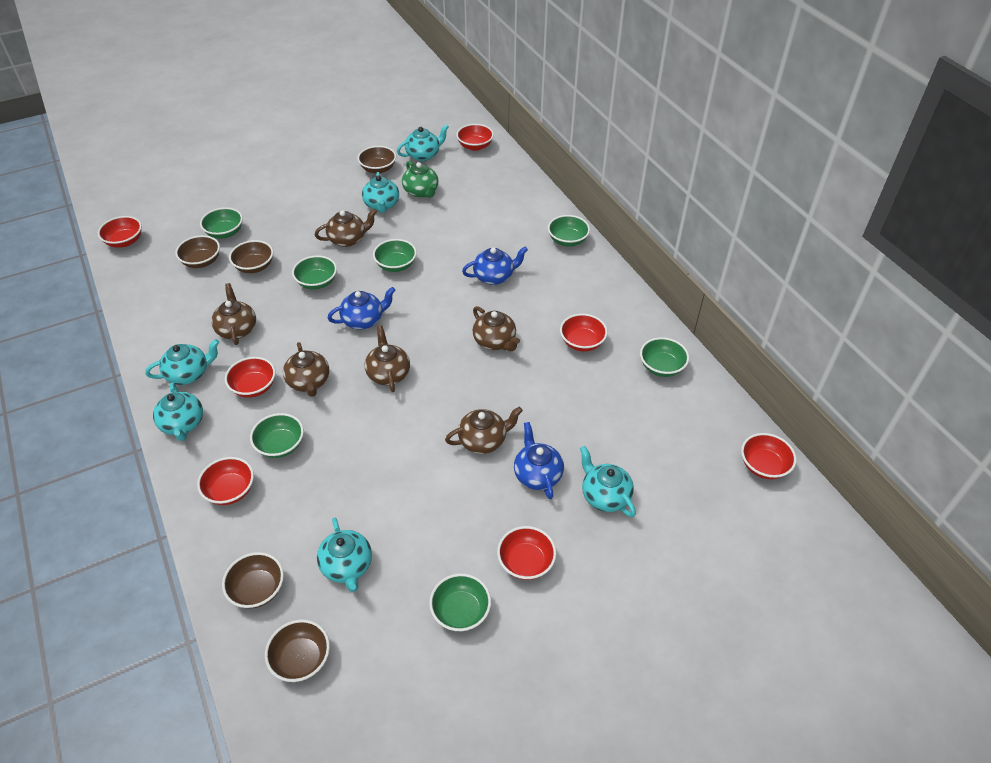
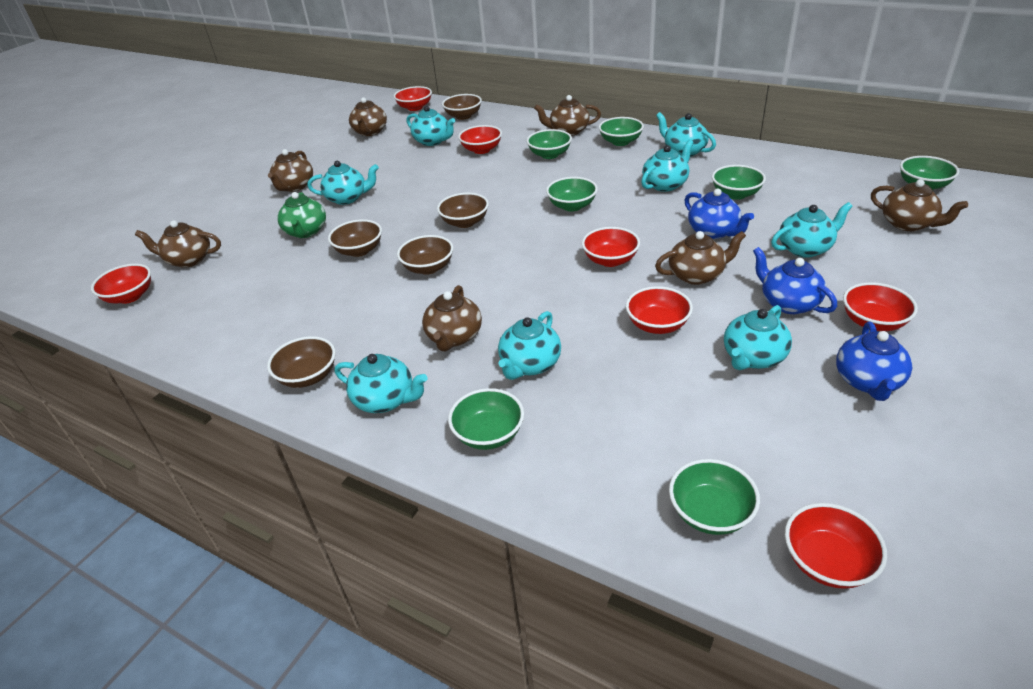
brown teapot: 6 -> 7
turquoise teapot: 6 -> 8

